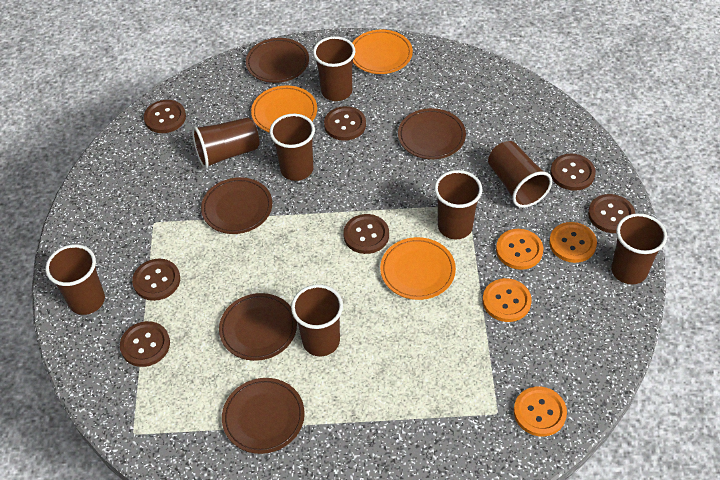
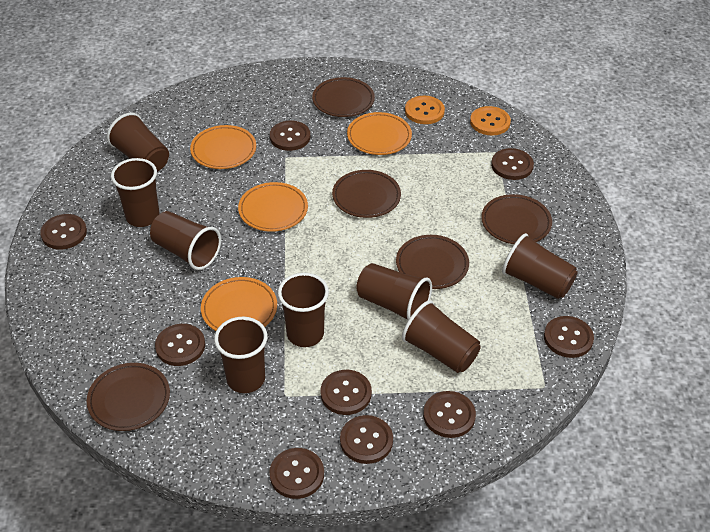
brown button: 7 -> 9
orange button: 4 -> 2
orange plate: 3 -> 4

